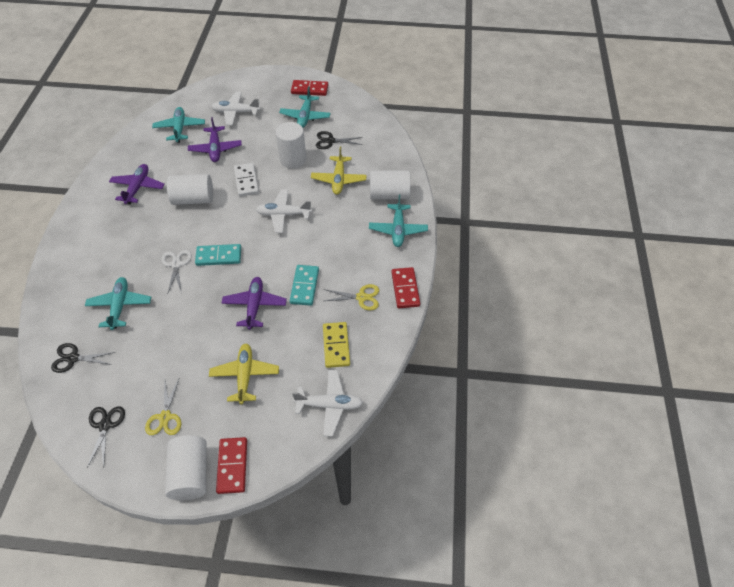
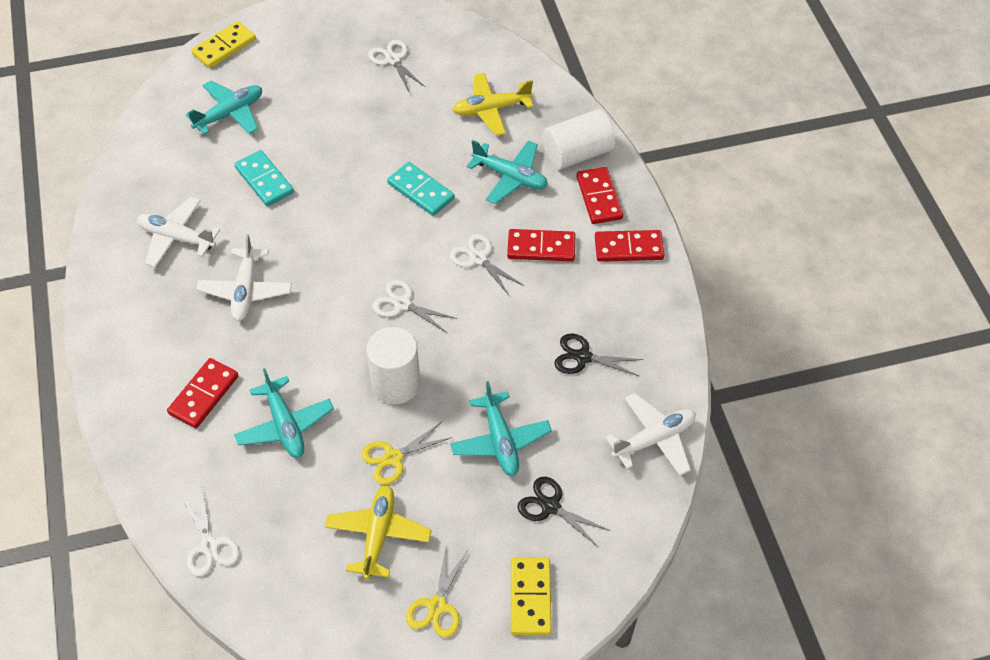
black scissors: 3 -> 2
purple plane: 3 -> 0
red domino: 3 -> 4
white cylinder: 4 -> 2
white domino: 1 -> 0
white scissors: 1 -> 4
yellow domino: 1 -> 2

